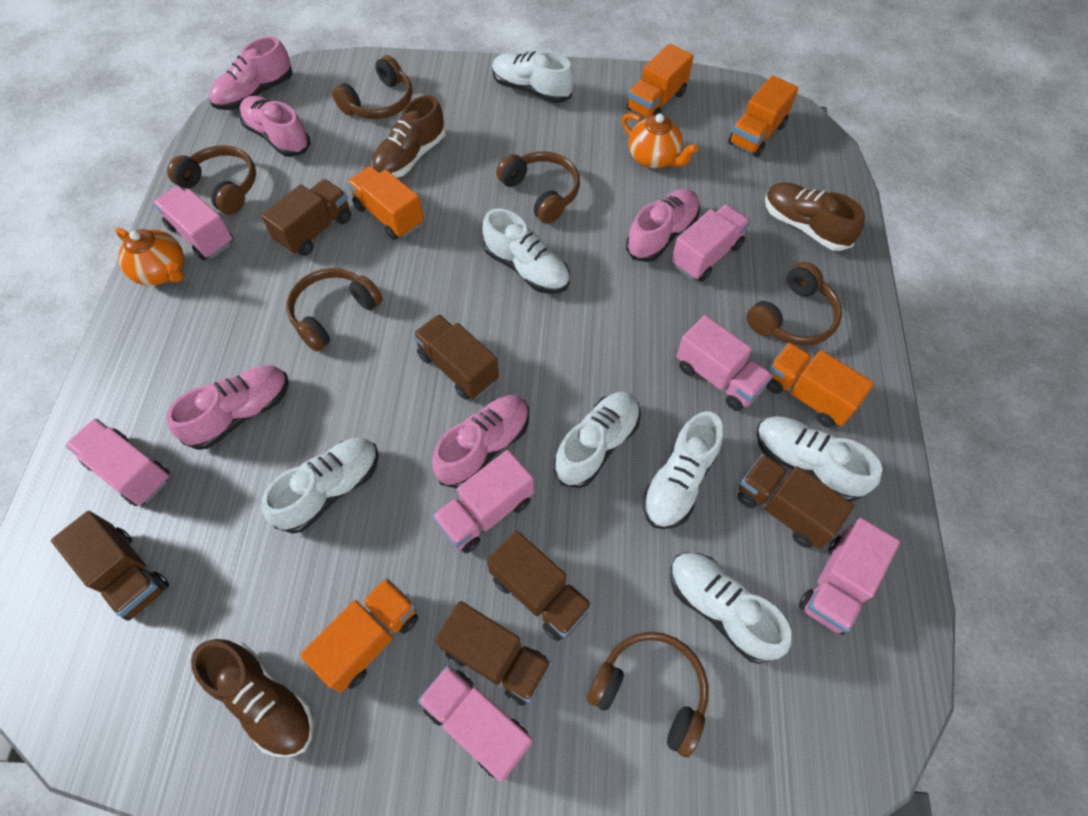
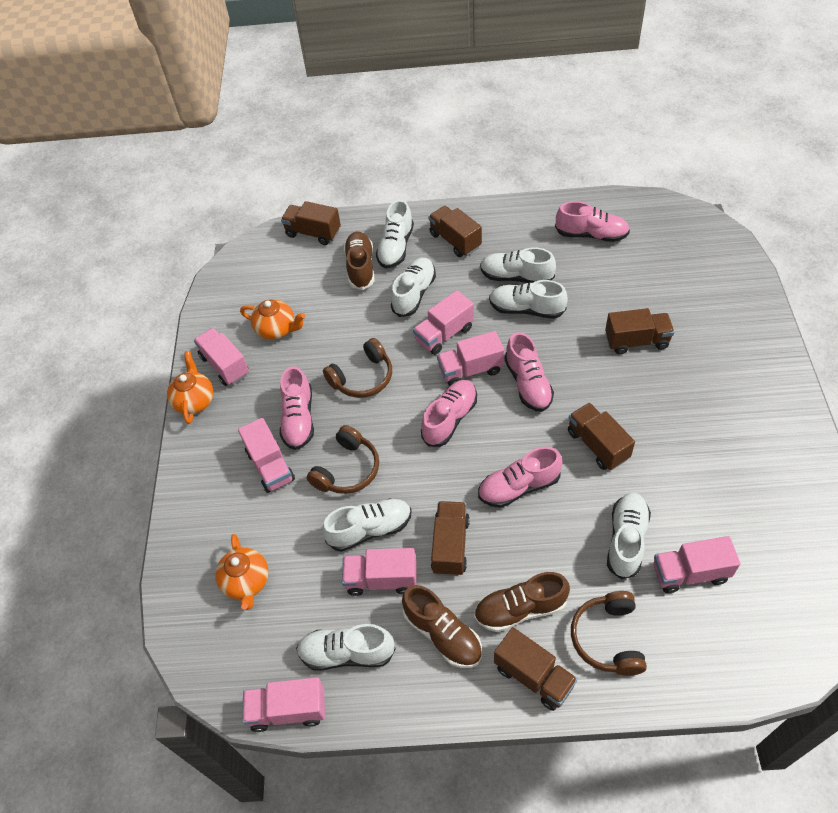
brown headphones: 6 -> 3
orange teapot: 2 -> 3
orange truck: 5 -> 0

